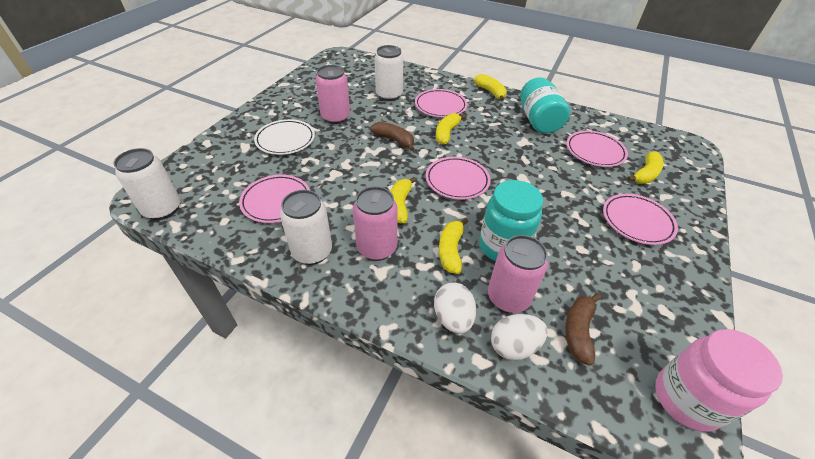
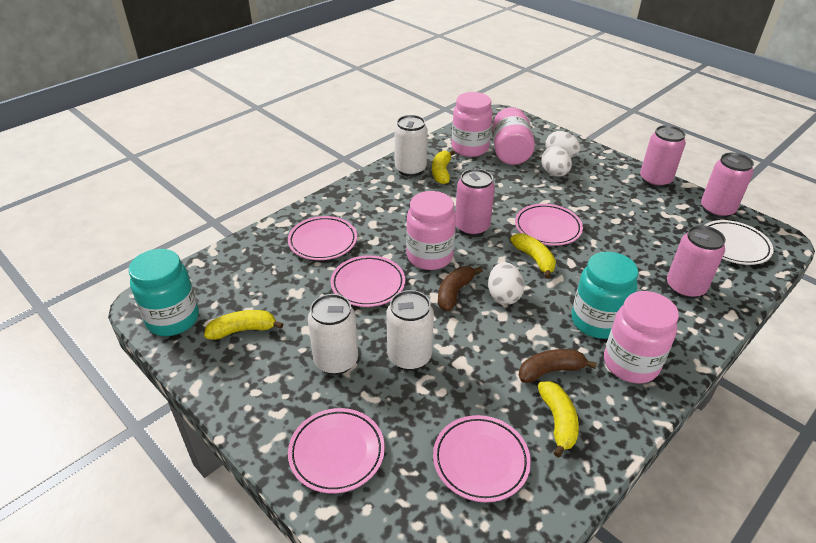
pink can: 3 -> 4
pink jar: 1 -> 4
white egg: 2 -> 3
yellow banana: 5 -> 4

